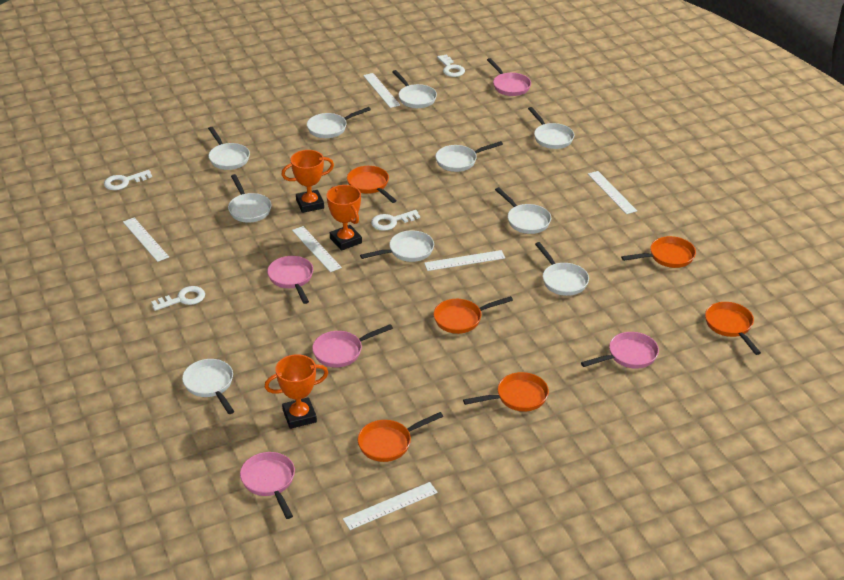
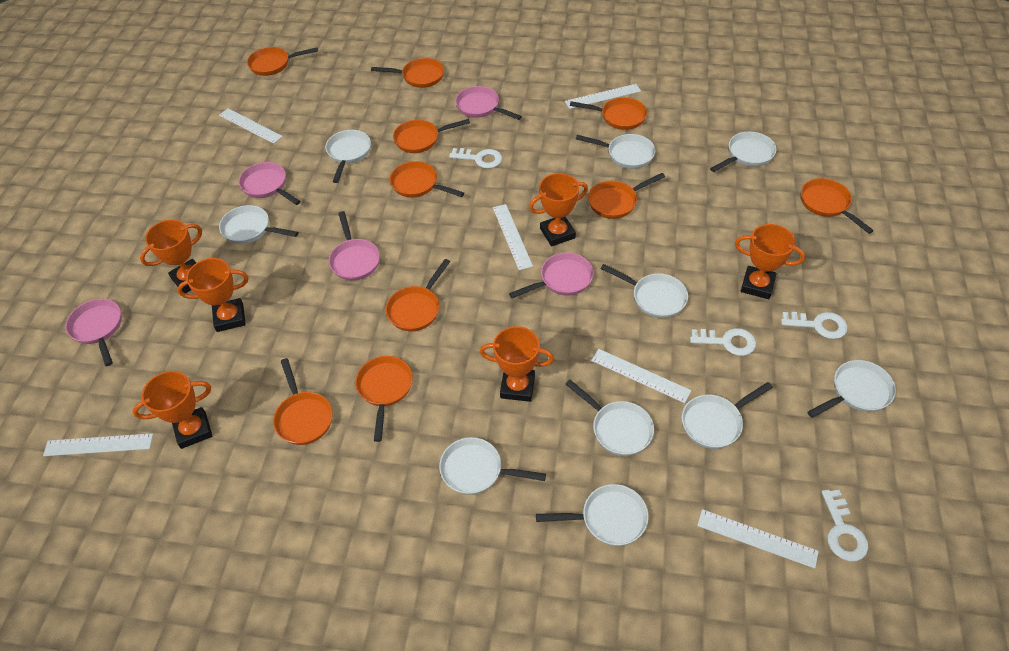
orange pan: 6 -> 10
orange trophy: 3 -> 6

